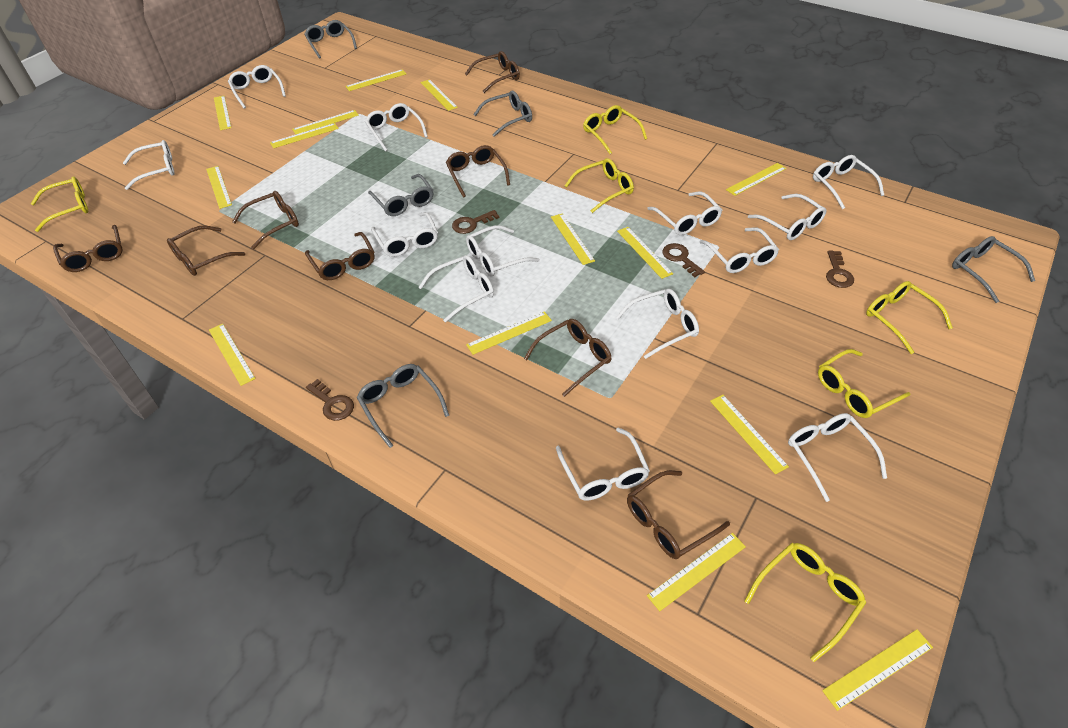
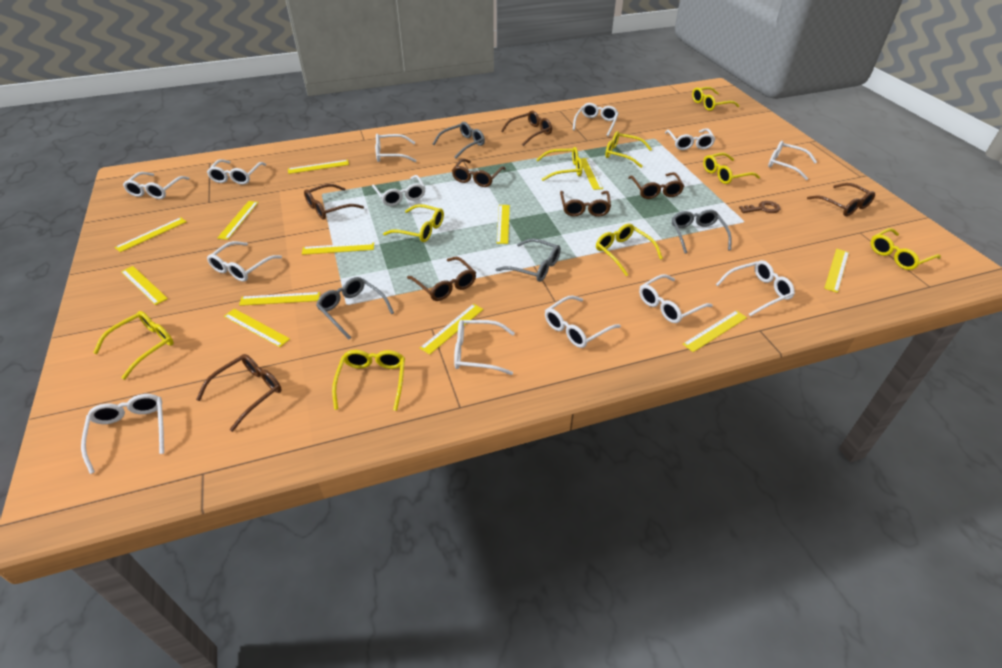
brown key: 4 -> 1
grey glasses: 5 -> 4
yellow glasses: 6 -> 9
yellow ruler: 14 -> 12

